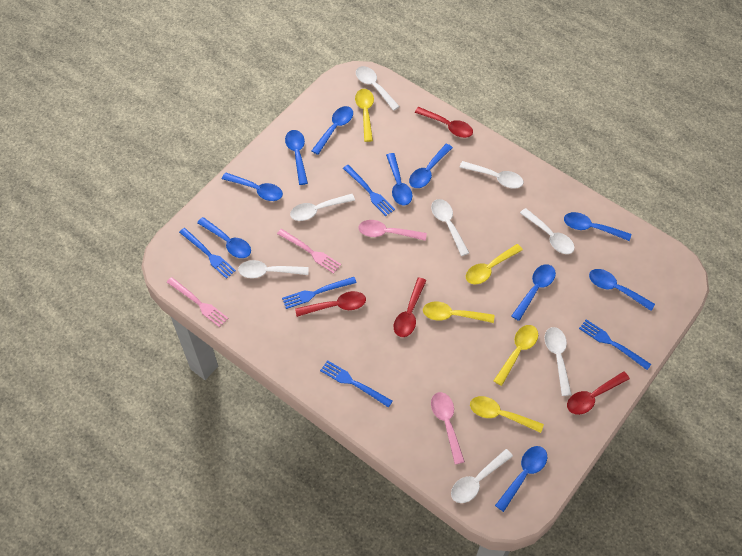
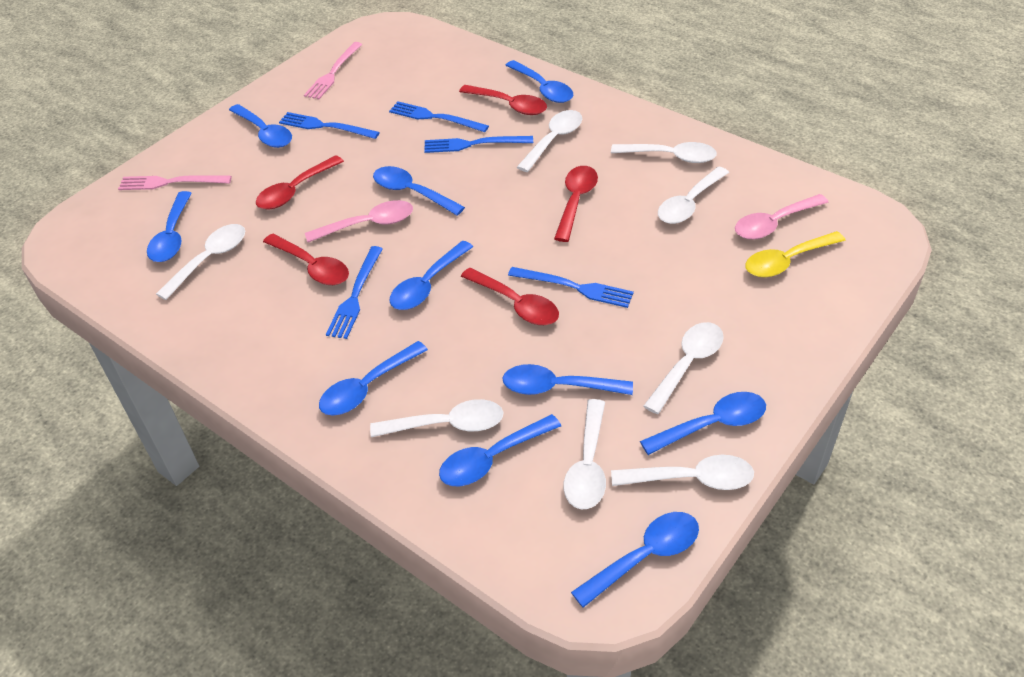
red spoon: 4 -> 5
yellow spoon: 5 -> 1

